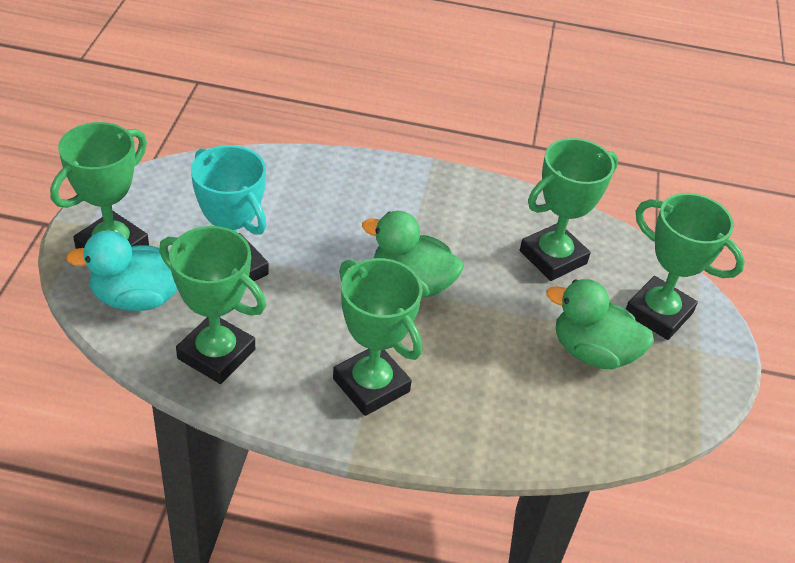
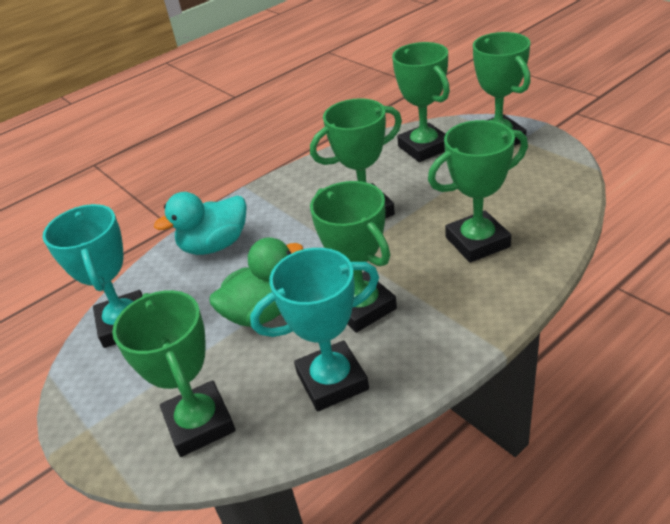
green duck: 2 -> 1
green trophy: 5 -> 6
turquoise trophy: 1 -> 2

